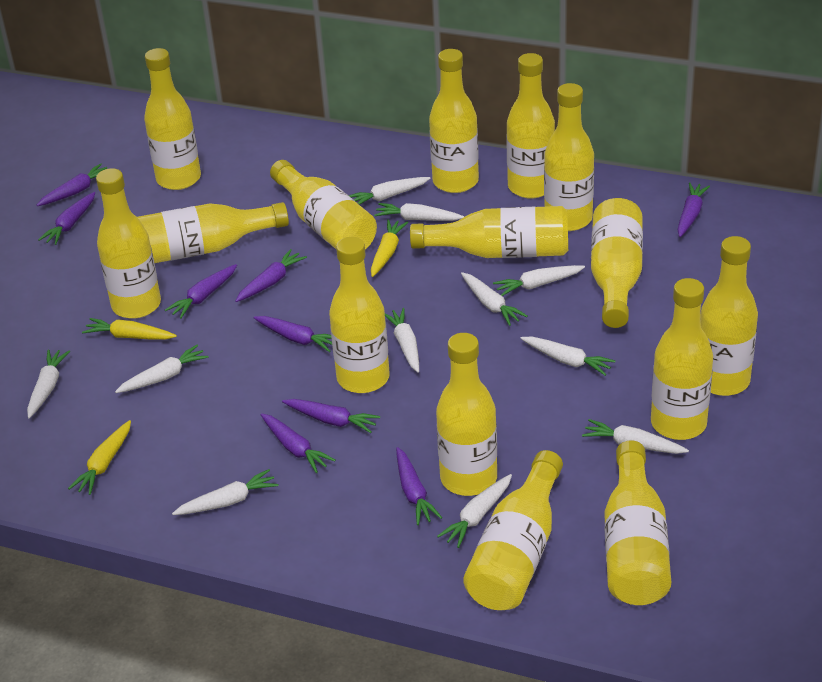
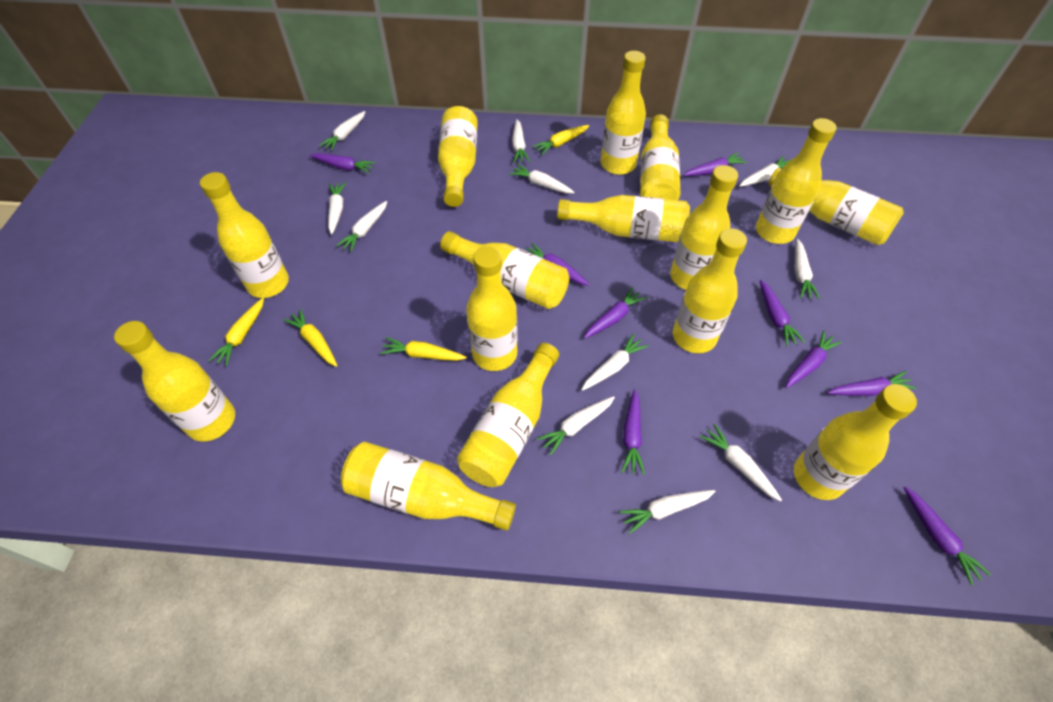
yellow carrot: 3 -> 4

